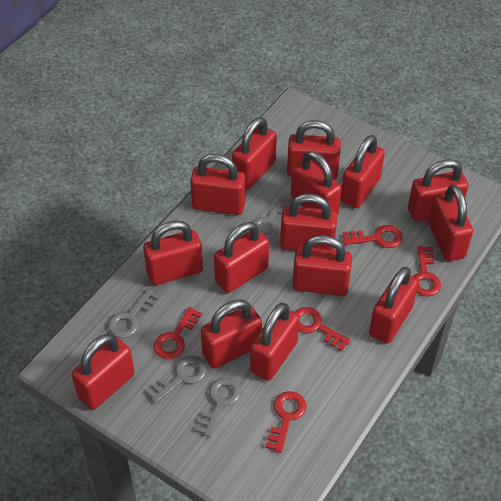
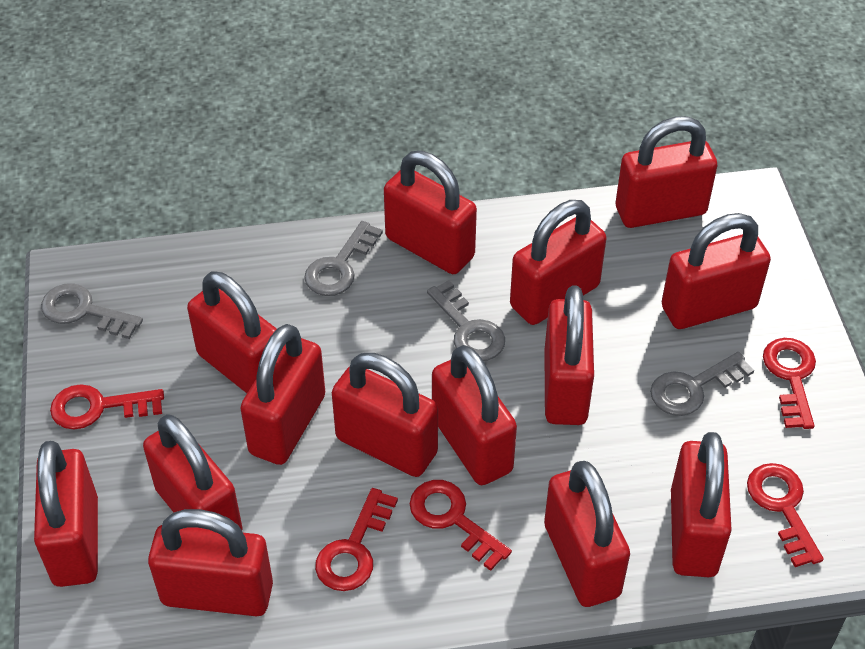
red padlock: 15 -> 14

